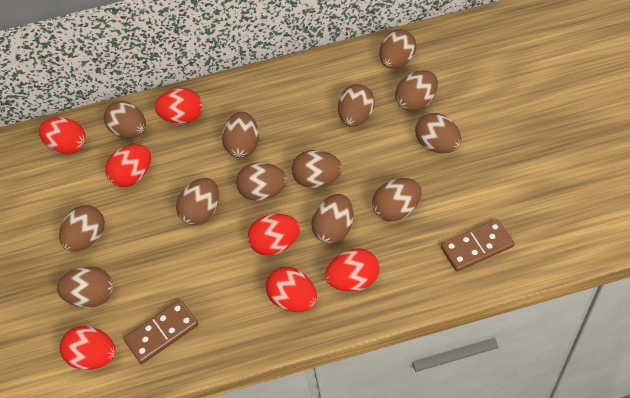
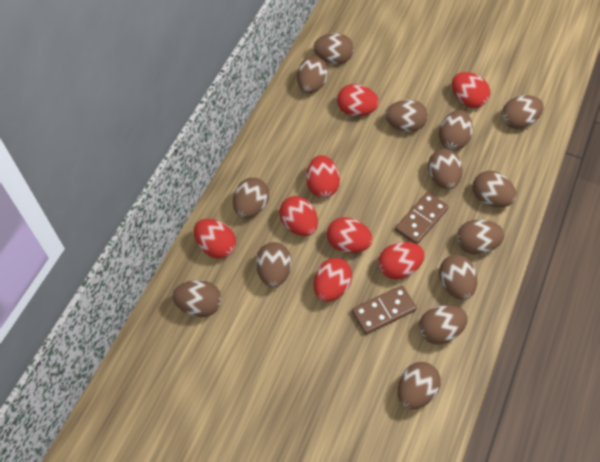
brown egg: 13 -> 14
red egg: 7 -> 8

